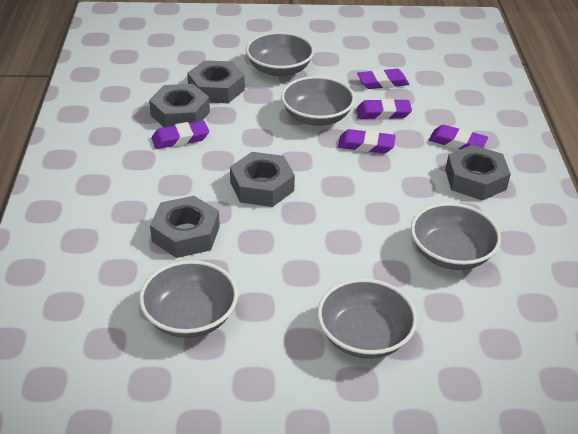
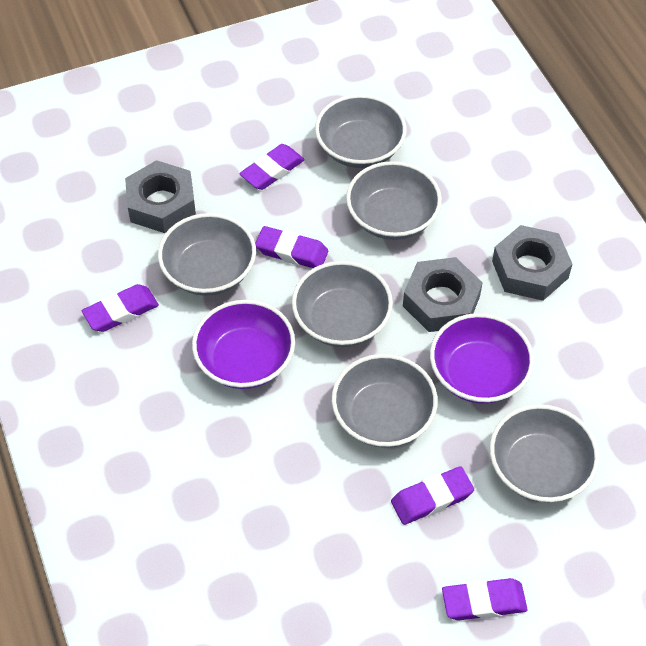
grey bowl: 5 -> 6
grey nut: 5 -> 3
purple bowl: 0 -> 2

